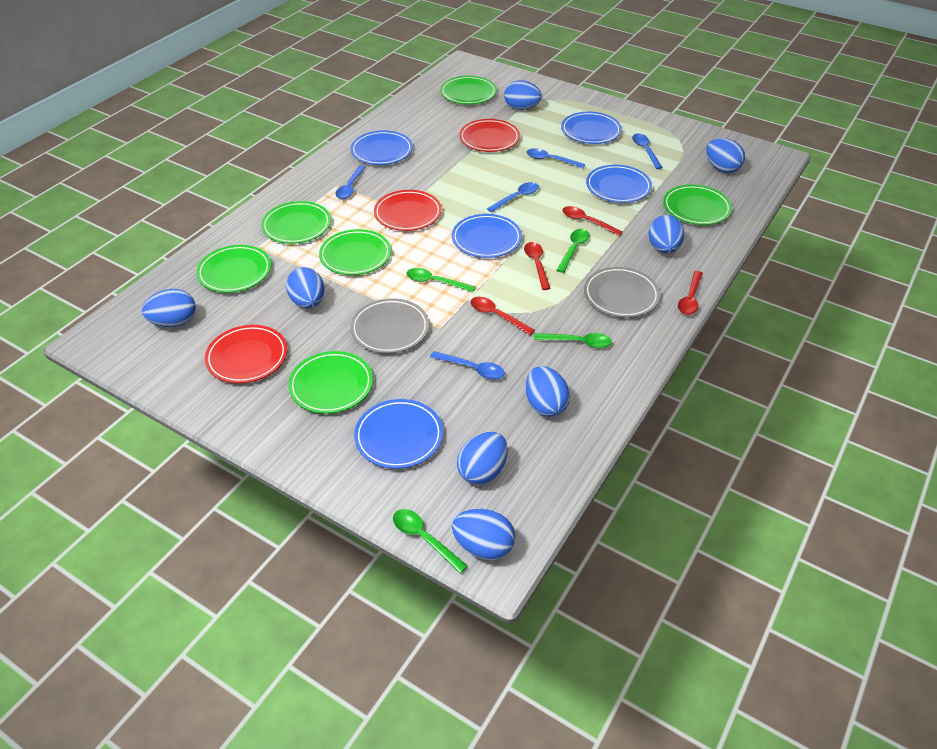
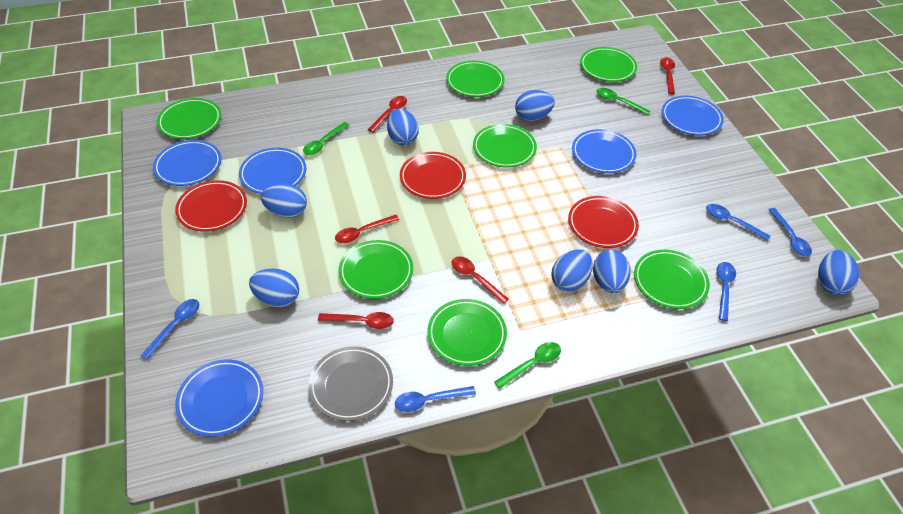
blue egg: 8 -> 7
green plate: 6 -> 7
green spoon: 4 -> 3
grey plate: 2 -> 1
red spoon: 4 -> 5

